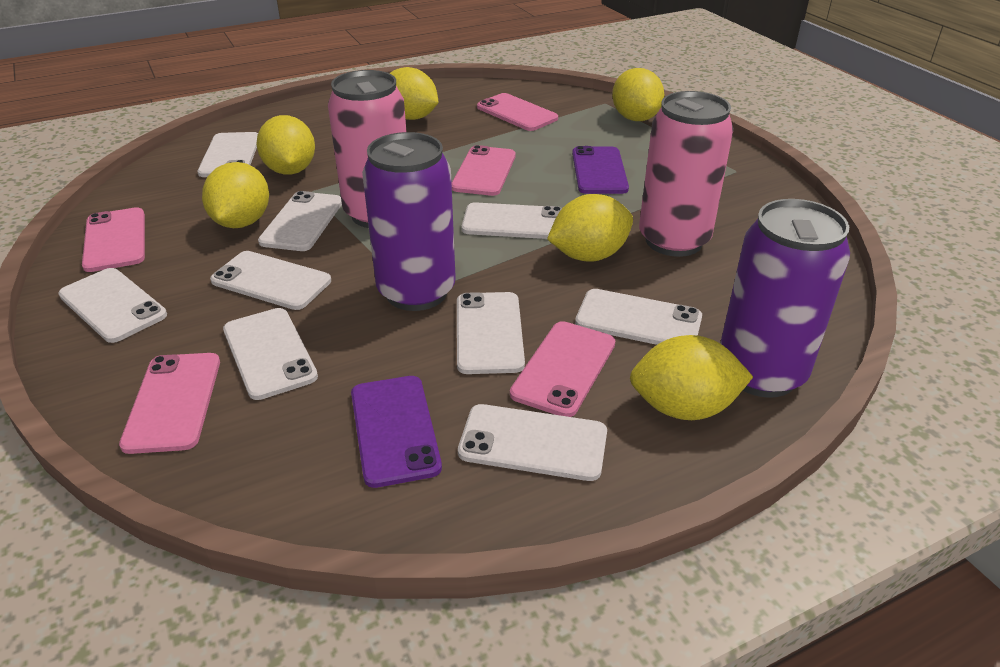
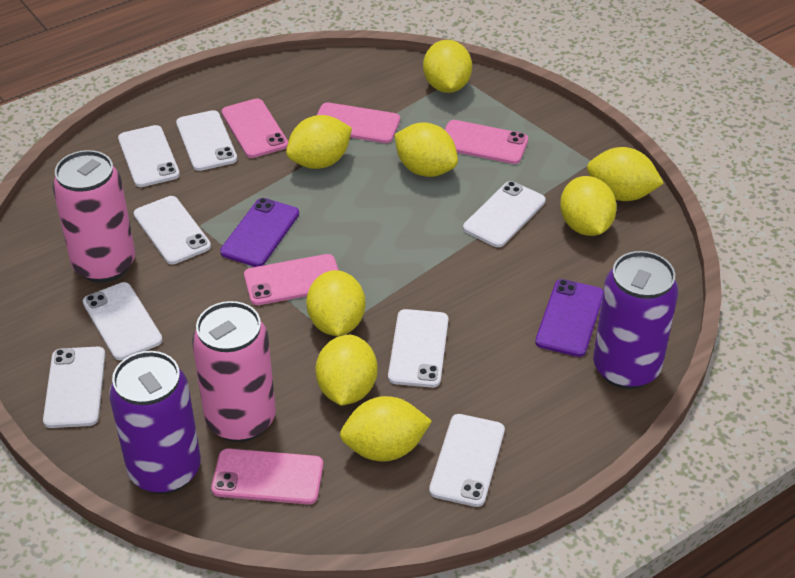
white phone: 9 -> 8
yellow lemon: 6 -> 8

